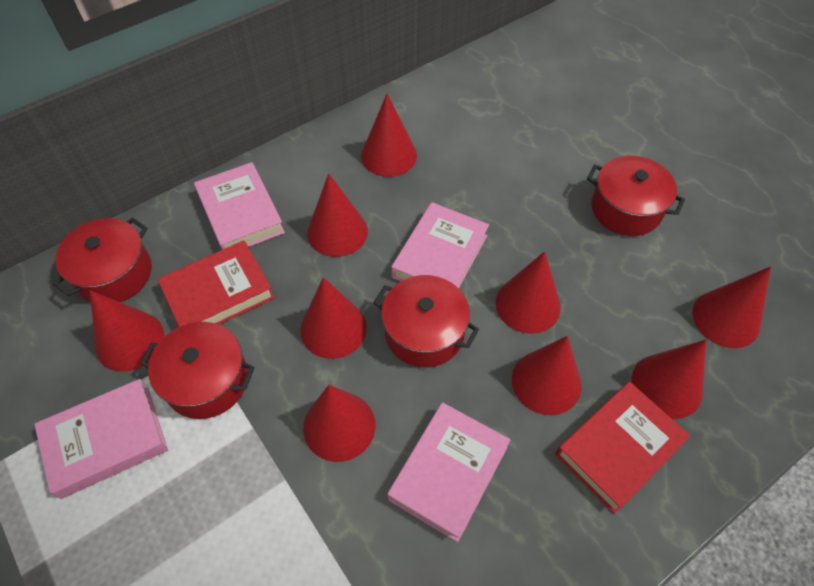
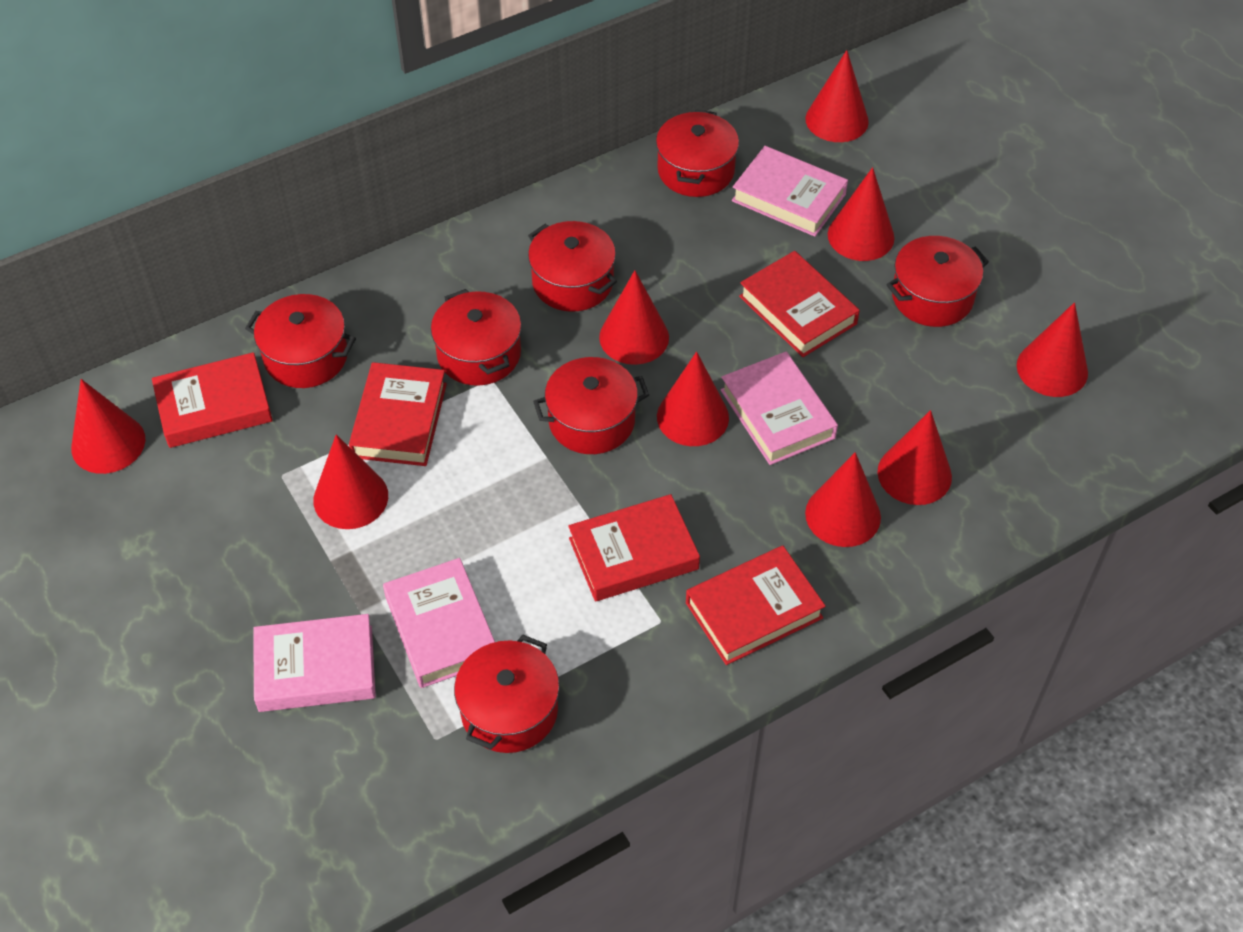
red book: 2 -> 5
red pot: 4 -> 7

